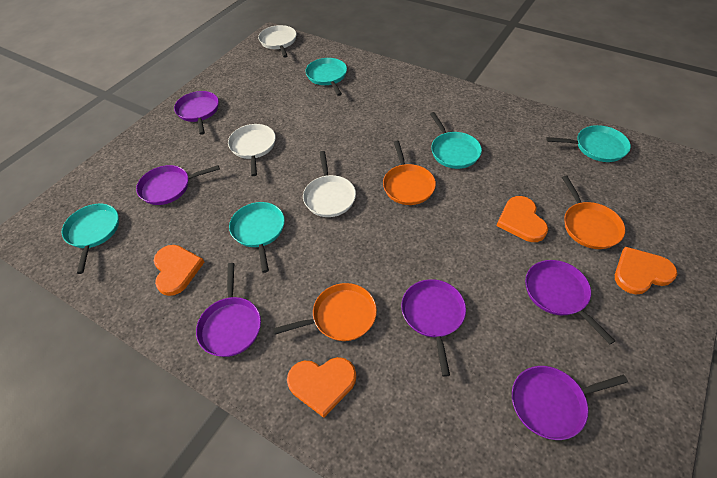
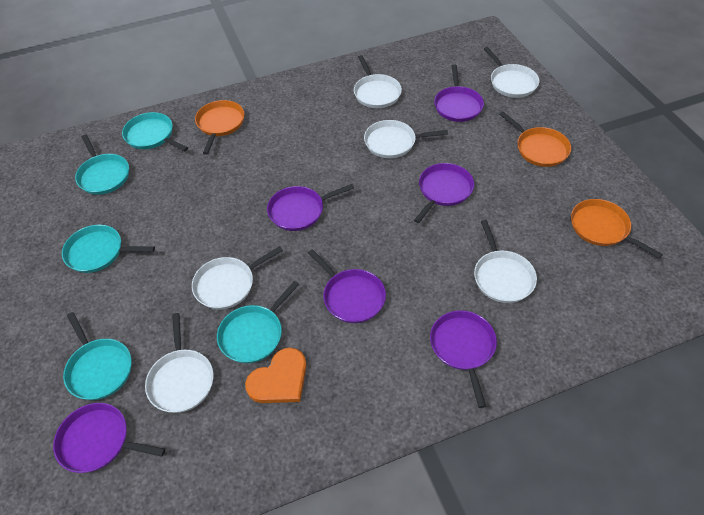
orange heart: 4 -> 1
white pan: 3 -> 6

